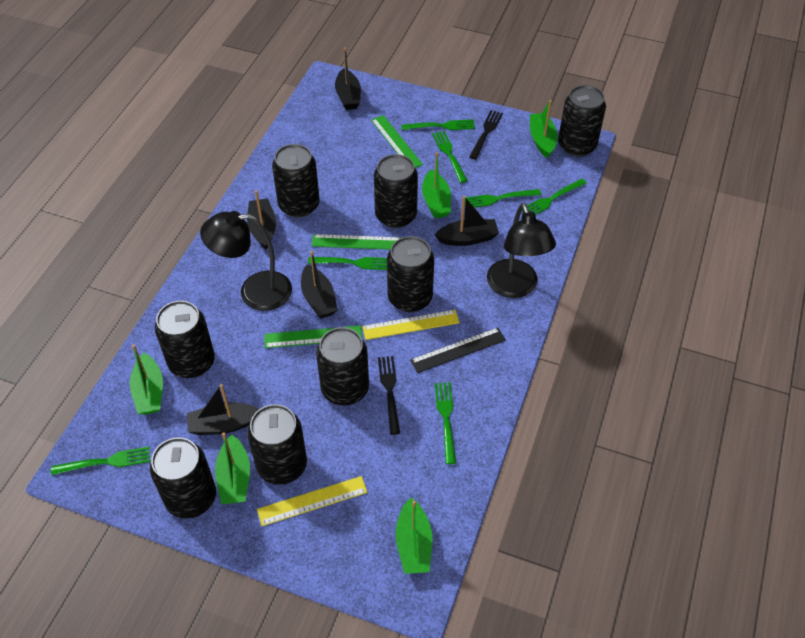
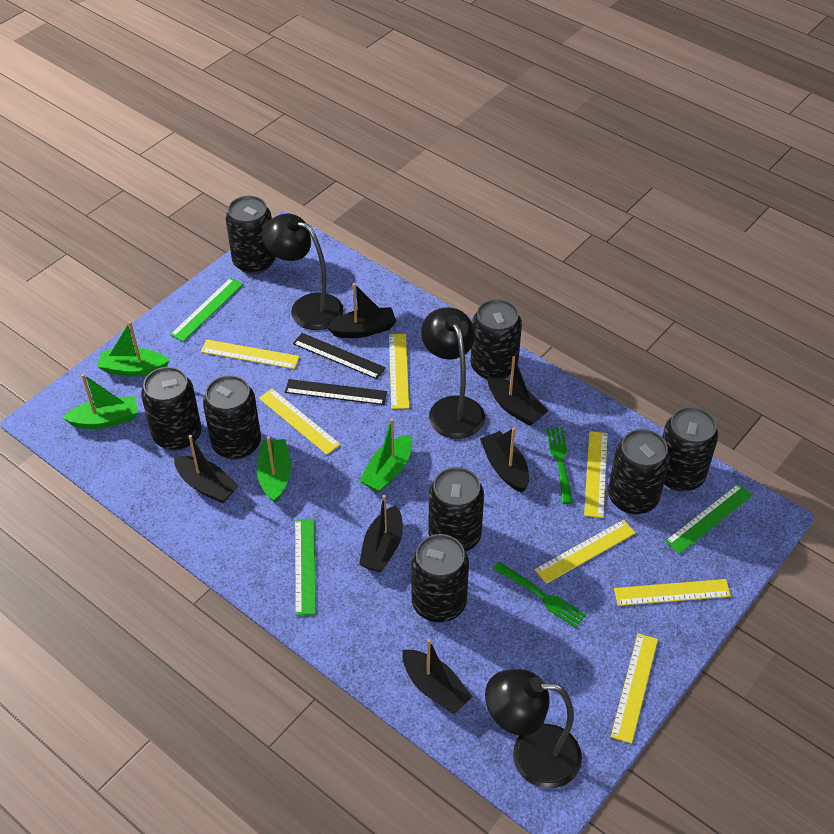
black boat: 5 -> 6
black fork: 2 -> 0
black lamp: 2 -> 3
black ruler: 1 -> 2
green boat: 5 -> 4
green fork: 7 -> 2
yellow ruler: 2 -> 7

